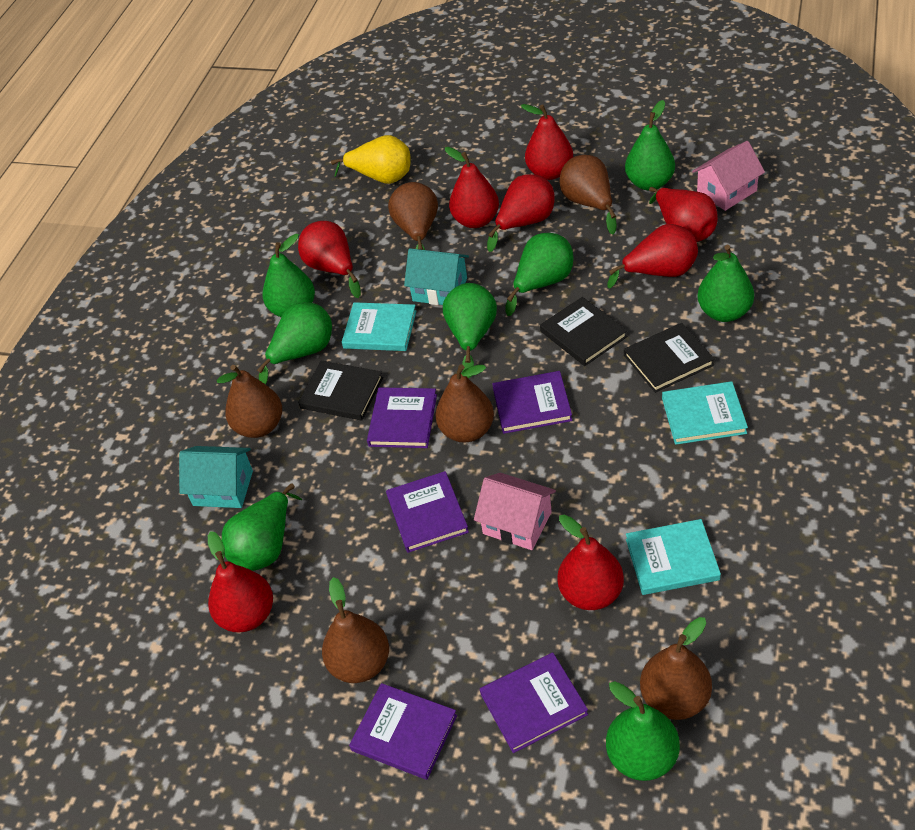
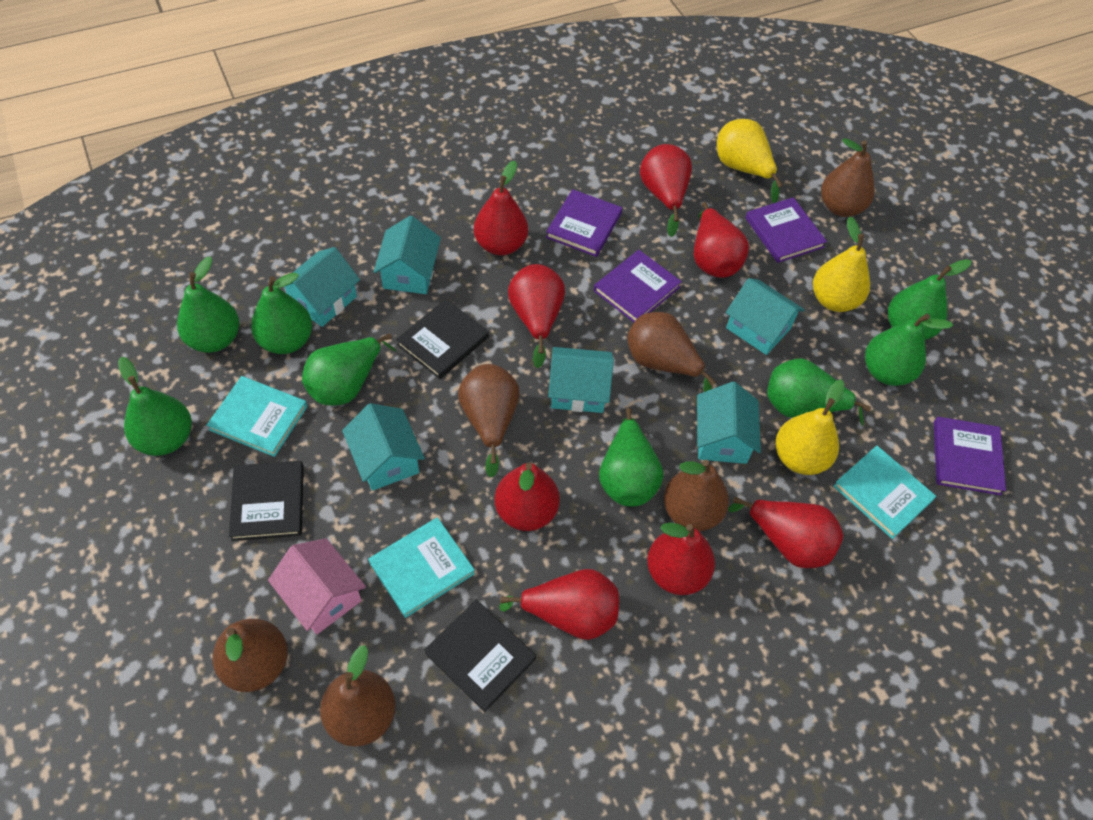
pink house: 2 -> 1
purple book: 5 -> 4
turquoise house: 2 -> 6
yellow pear: 1 -> 3

